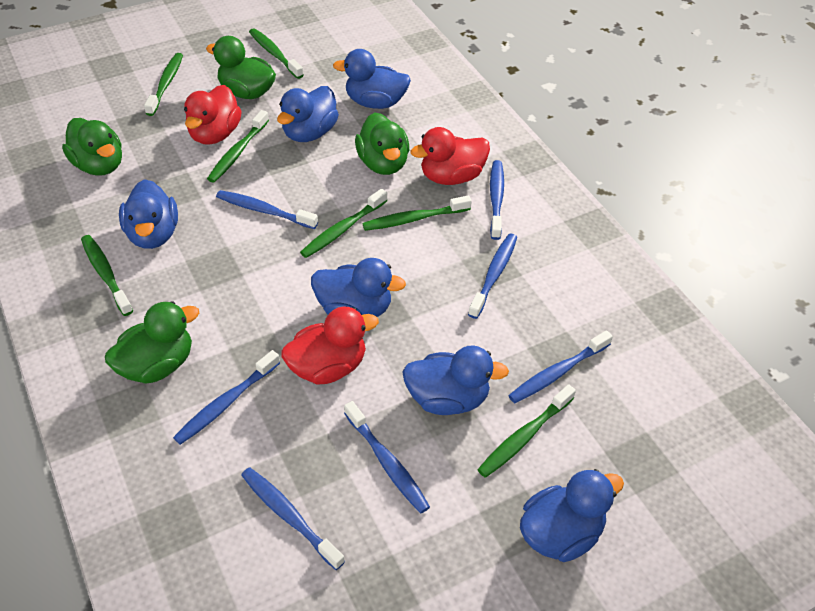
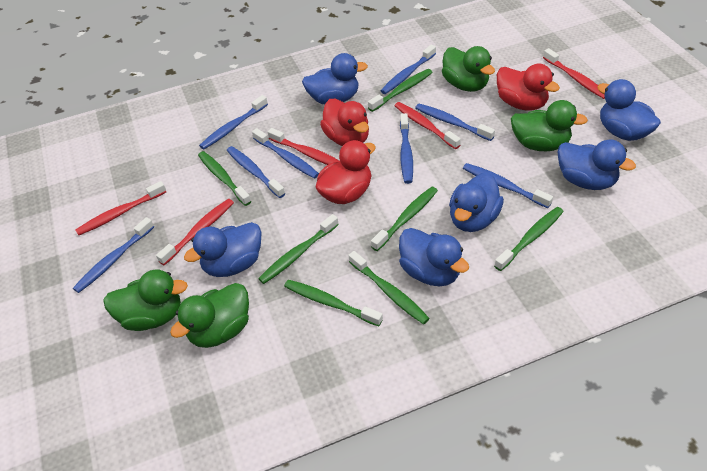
blue toothbrush: 7 -> 8
red toothbrush: 0 -> 5

